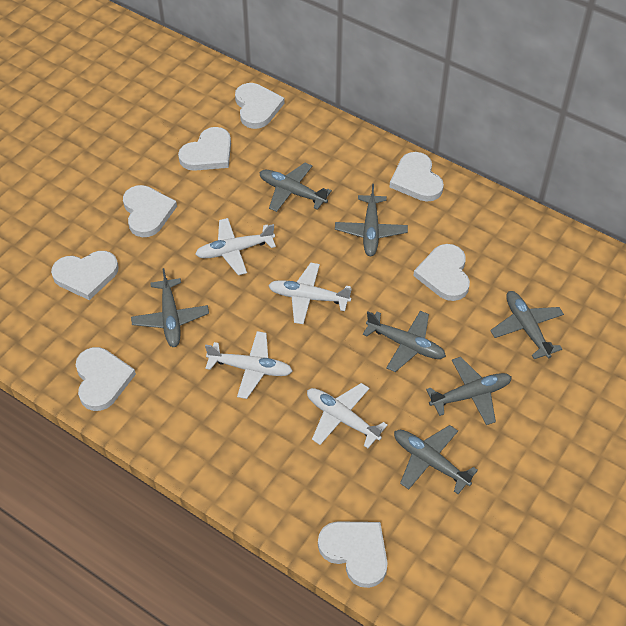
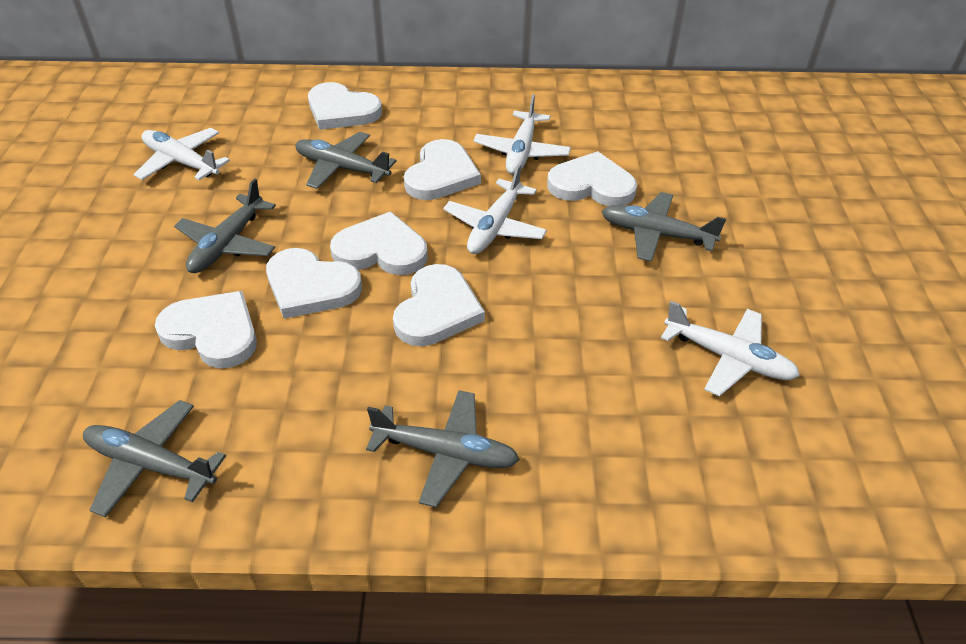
grey plane: 7 -> 5
white heart: 8 -> 7

